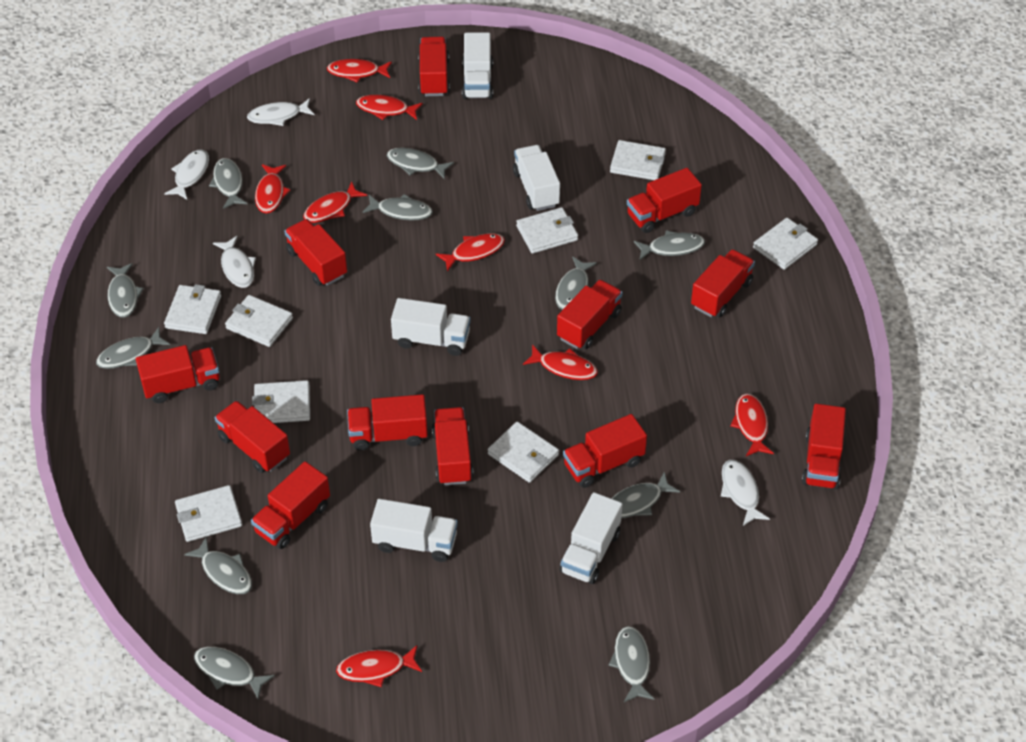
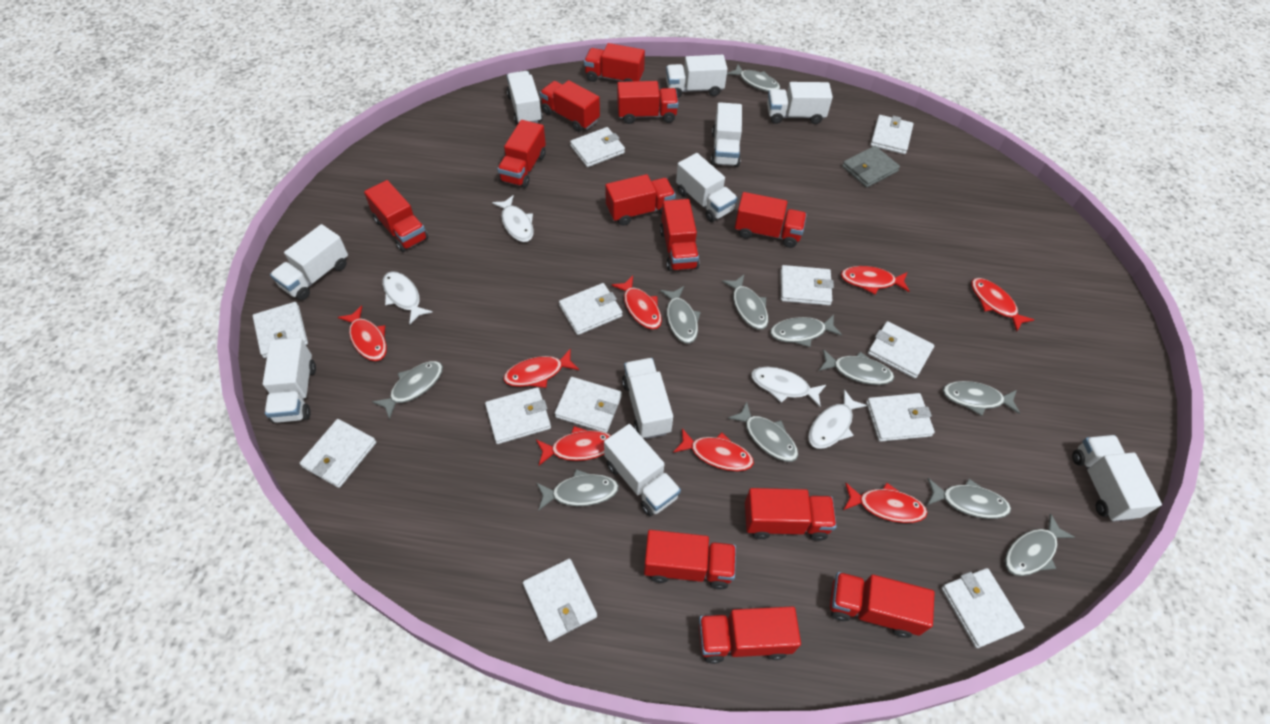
grey wallet: 0 -> 1
white truck: 5 -> 10
white wallet: 8 -> 12

